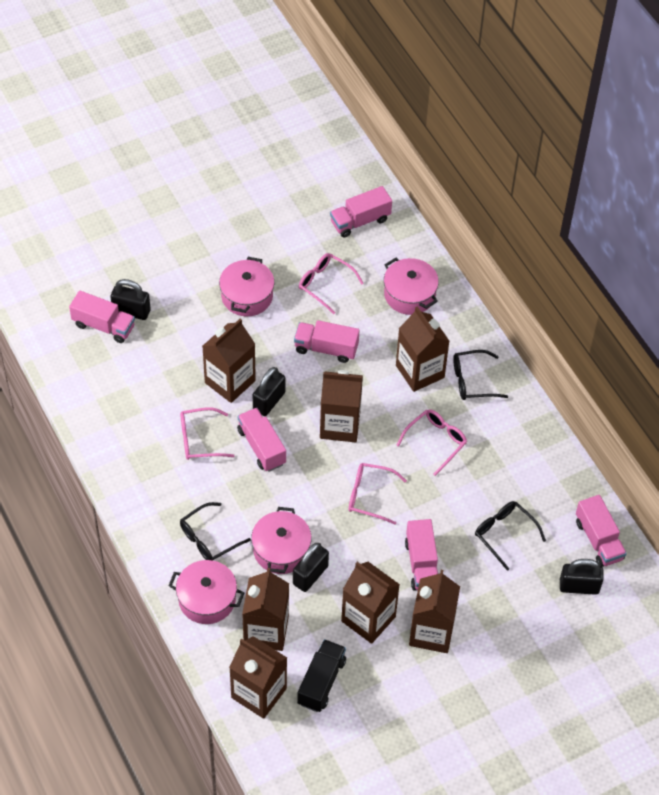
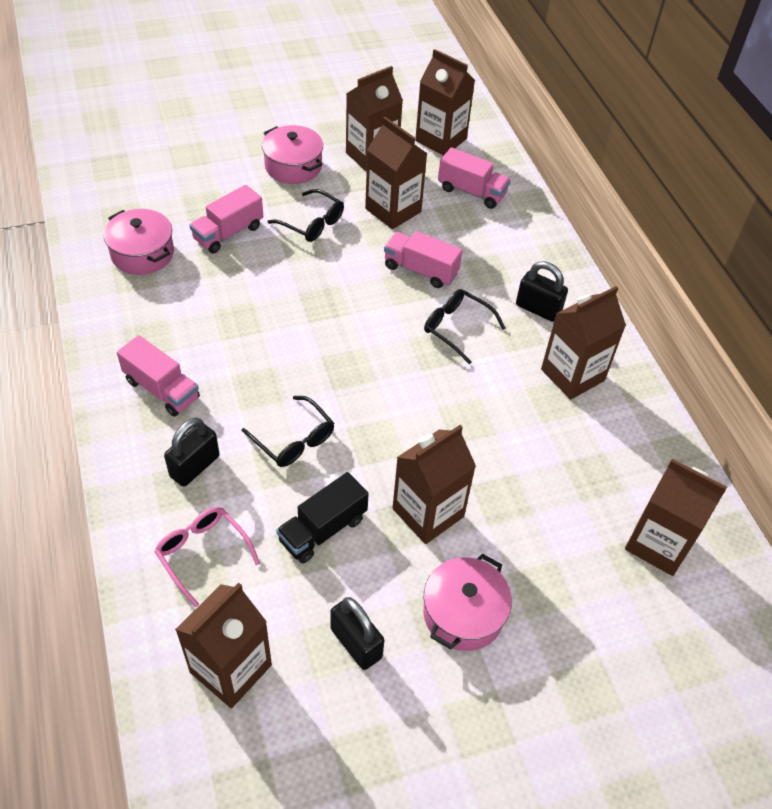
black padlock: 4 -> 3
pink glasses: 4 -> 1
pink pot: 4 -> 3
pink truck: 6 -> 4

